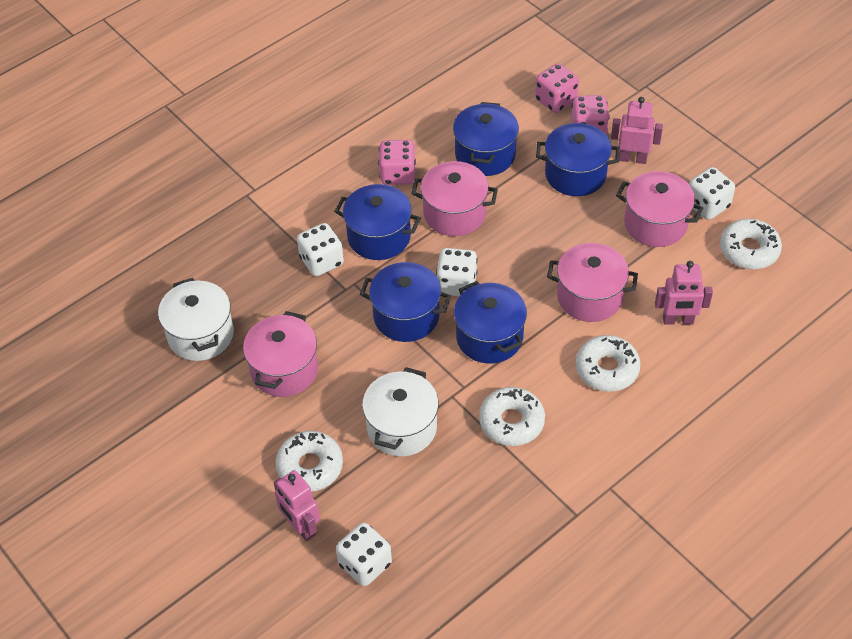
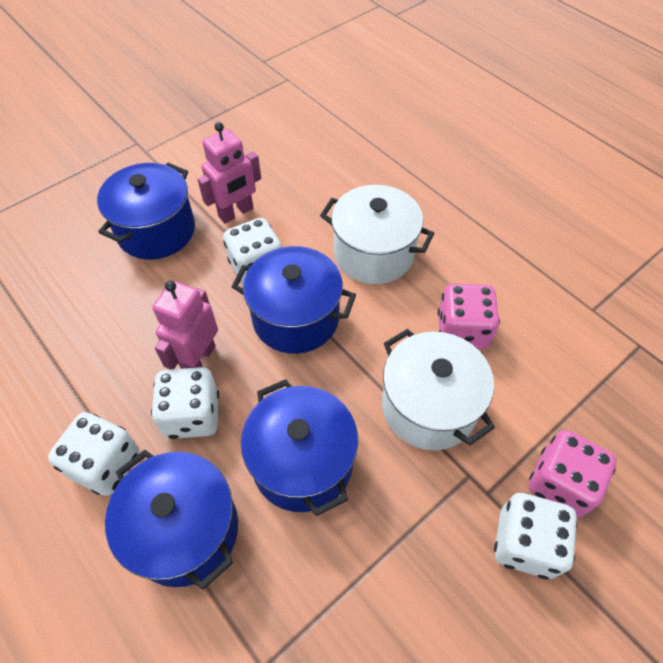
blue pot: 5 -> 4
pink dice: 3 -> 2
pink pot: 4 -> 0
pink robot: 3 -> 2
white donut: 4 -> 0

